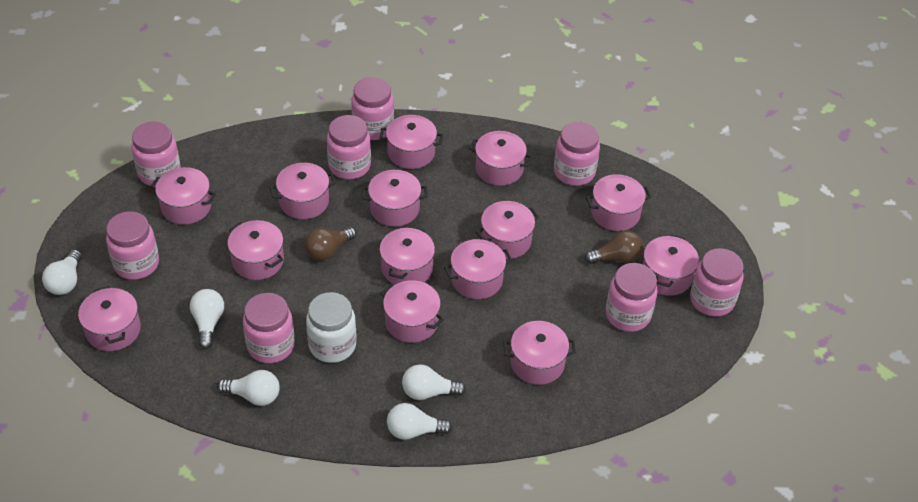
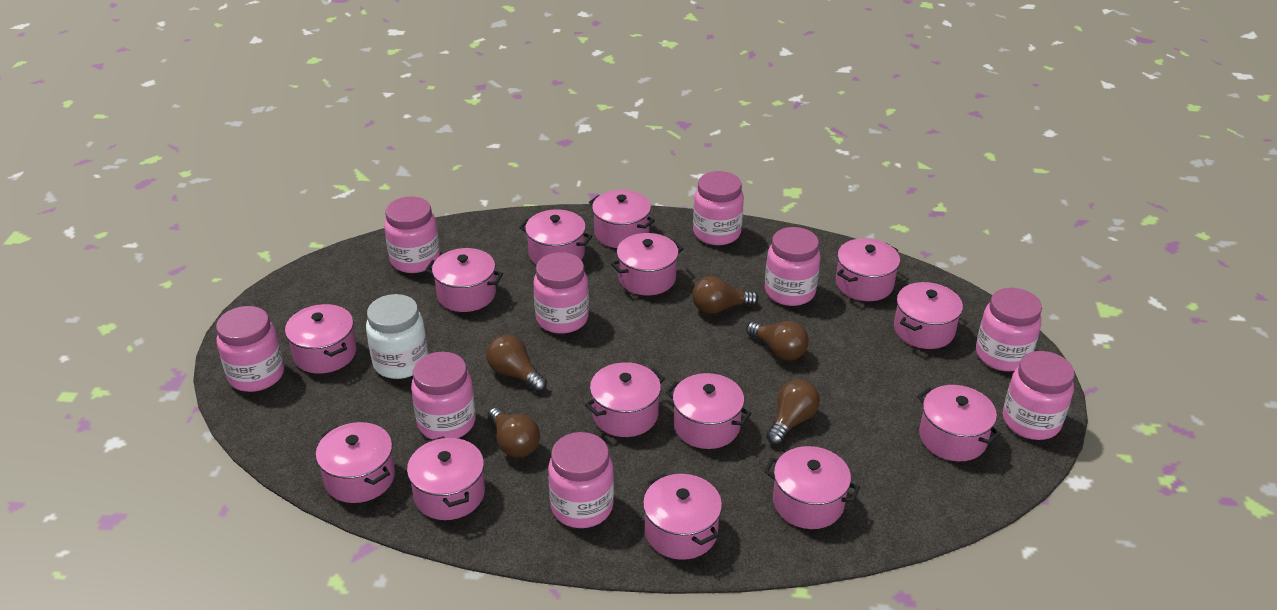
brown light bulb: 2 -> 5
pink jar: 8 -> 9
white light bulb: 5 -> 0

